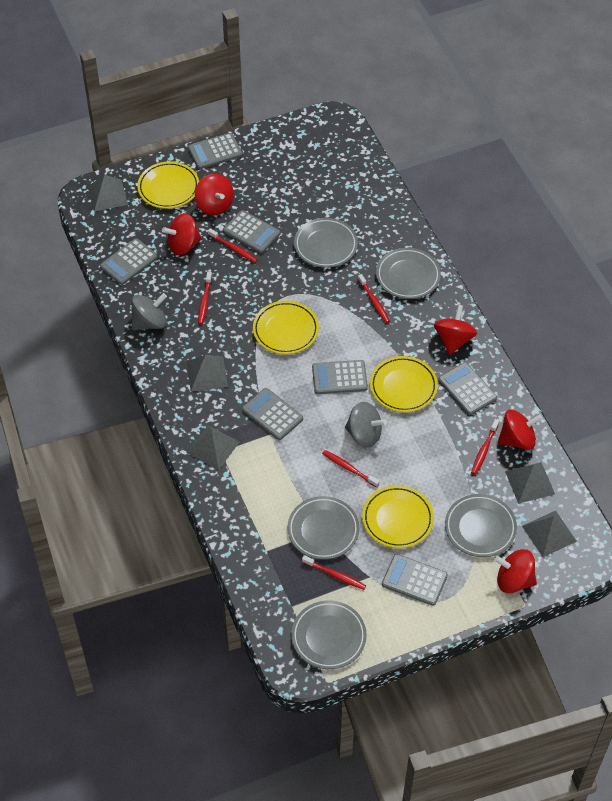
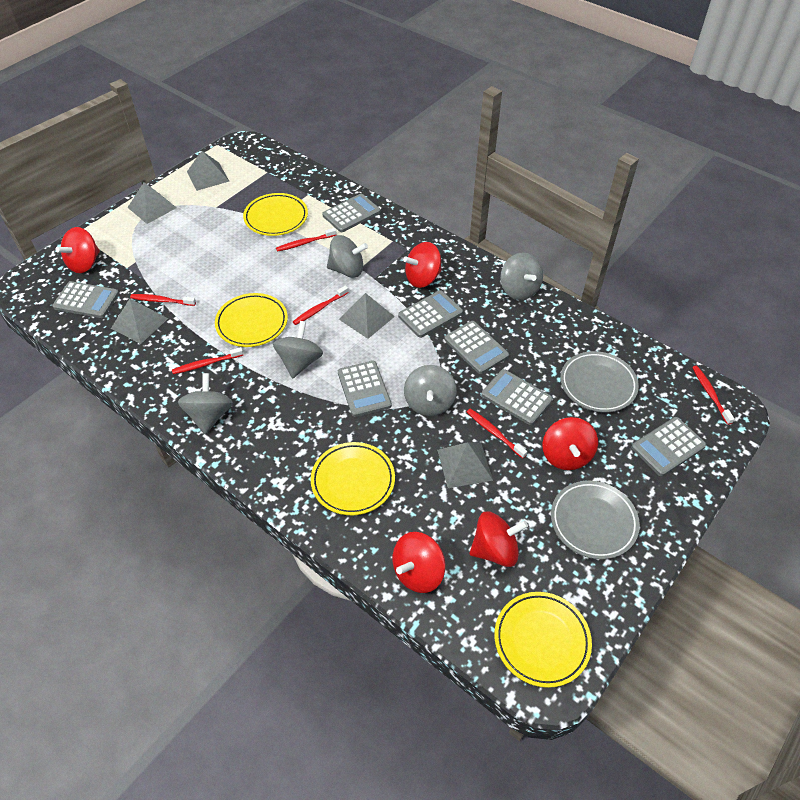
grey plate: 5 -> 2
grey spinning top: 2 -> 5

